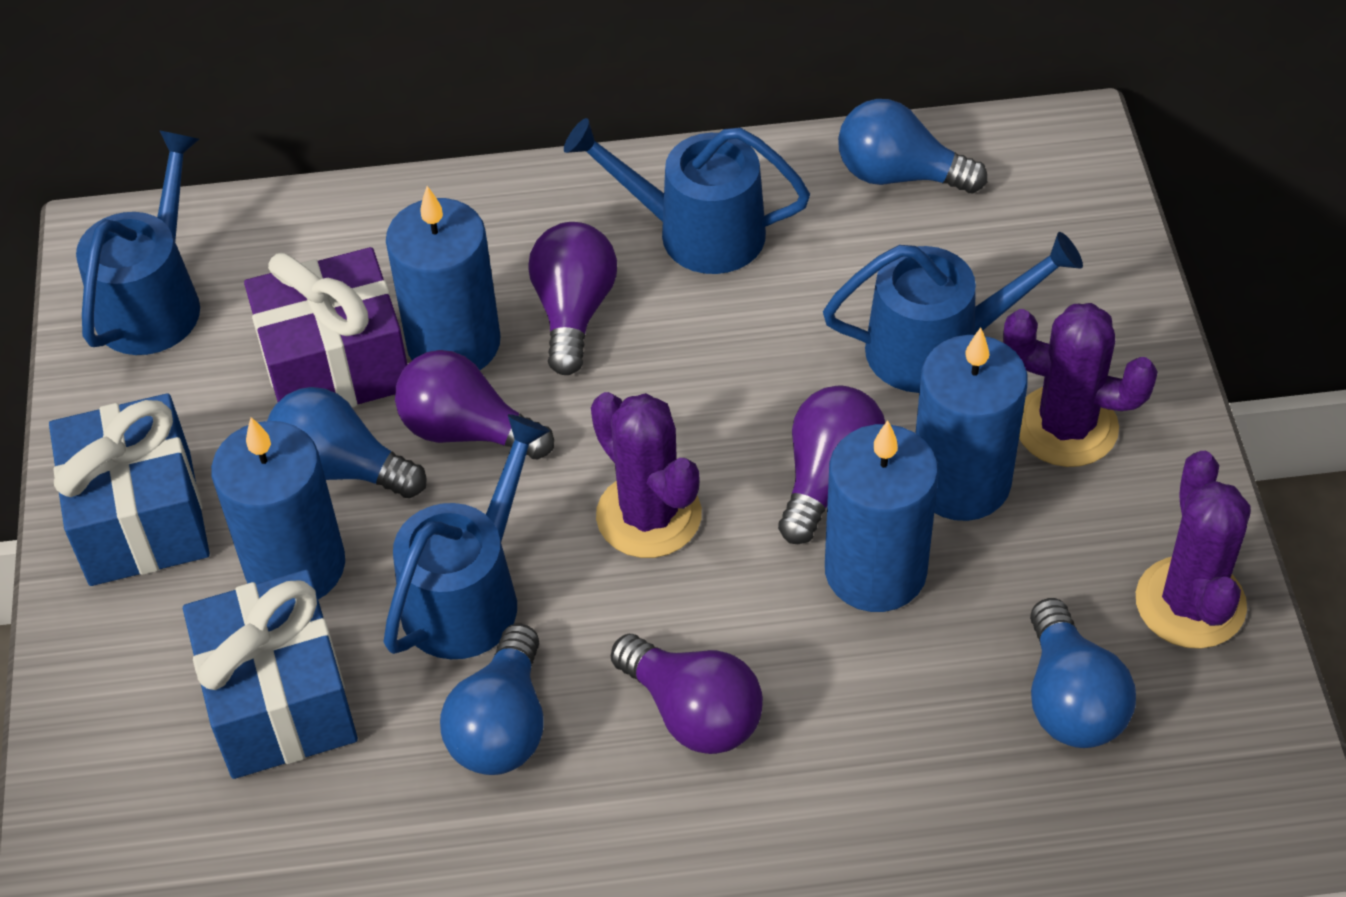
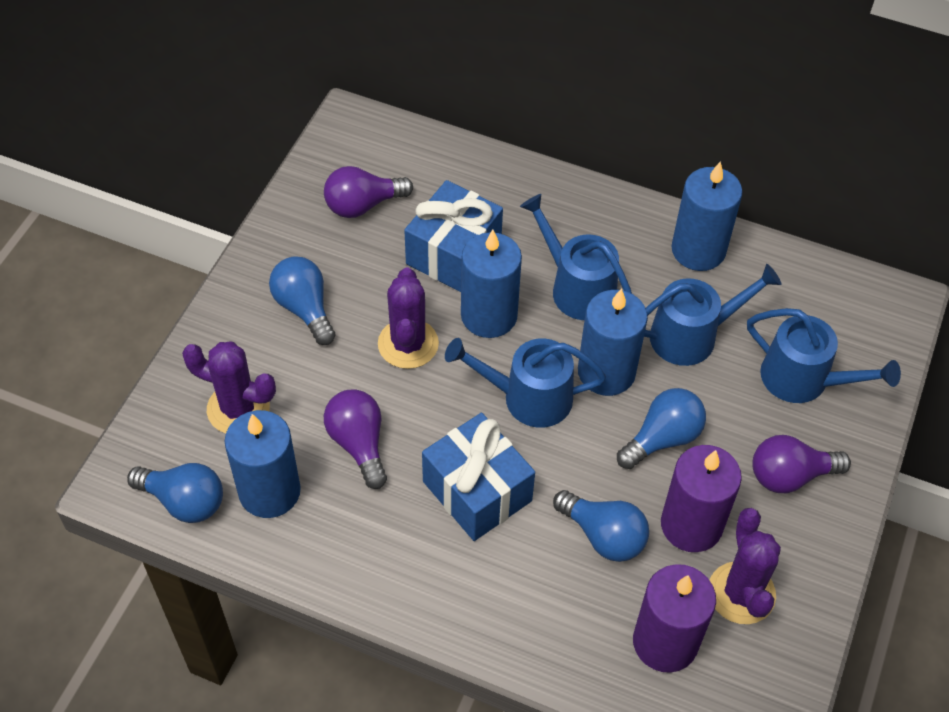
purple candle: 0 -> 2
purple gift: 1 -> 0
purple light bulb: 4 -> 3

